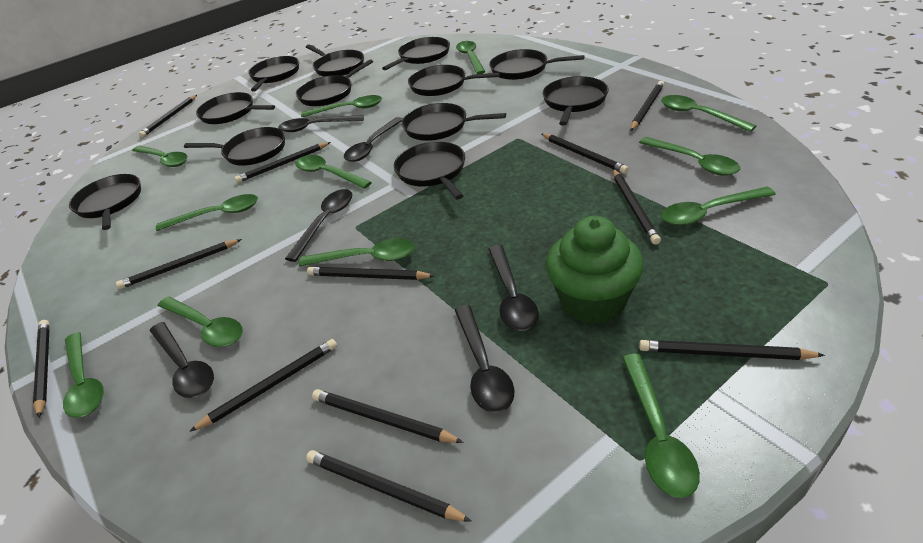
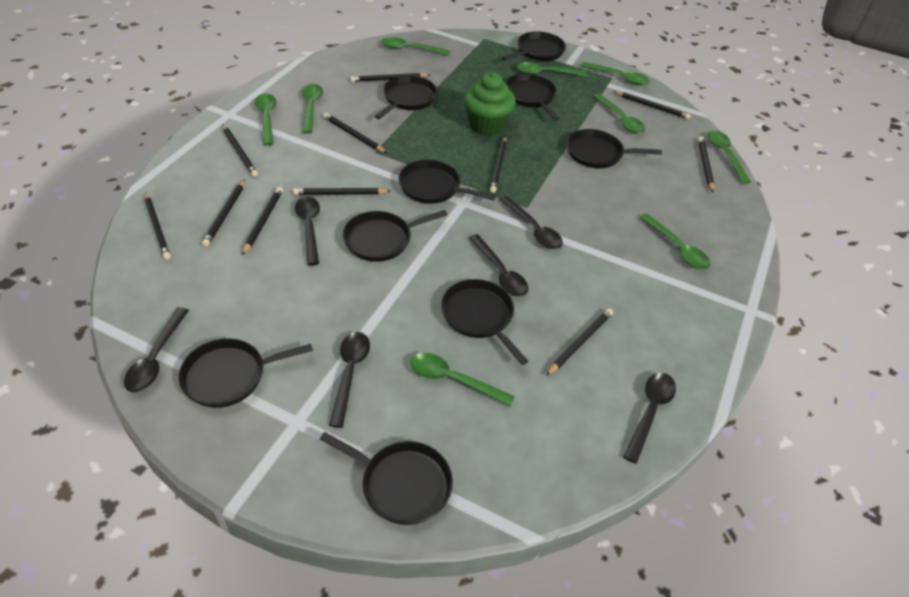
black pan: 12 -> 9
black pencil: 12 -> 11
green spoon: 12 -> 9

